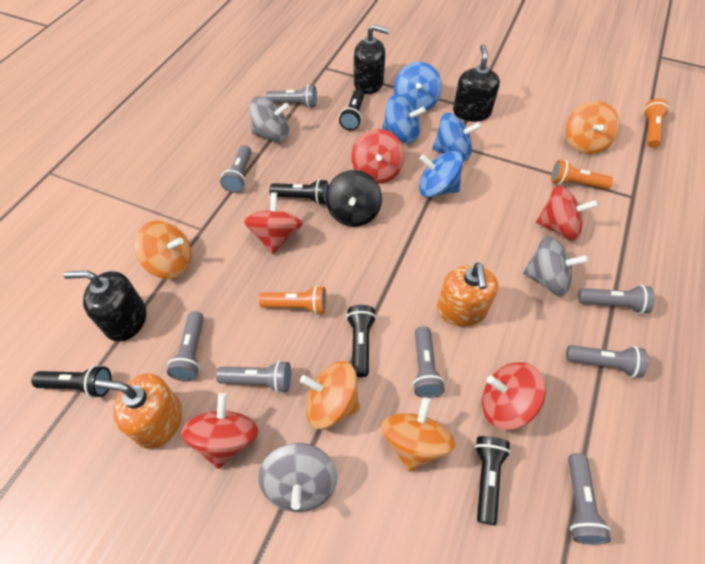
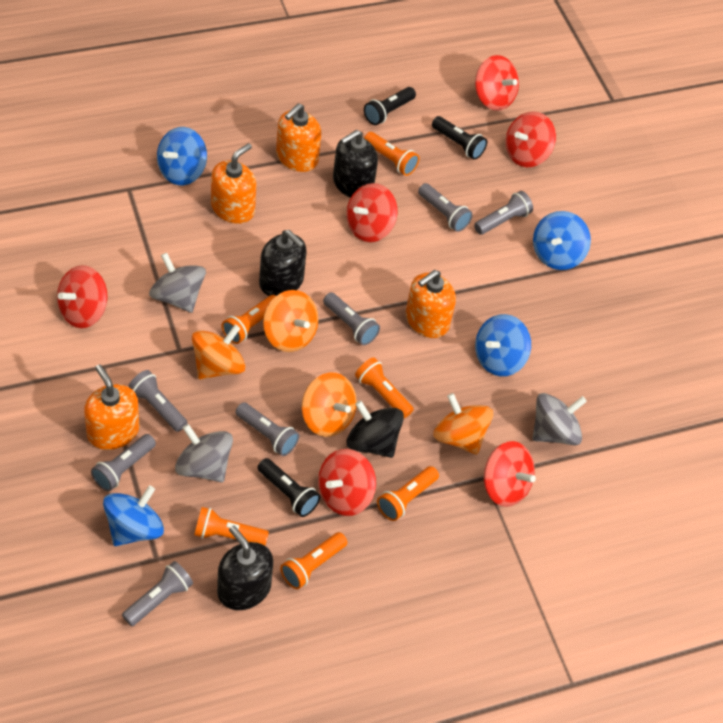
black flashlight: 5 -> 3
grey flashlight: 8 -> 7
orange flashlight: 3 -> 6
orange soap dispenser: 2 -> 4
red spinning top: 5 -> 6

